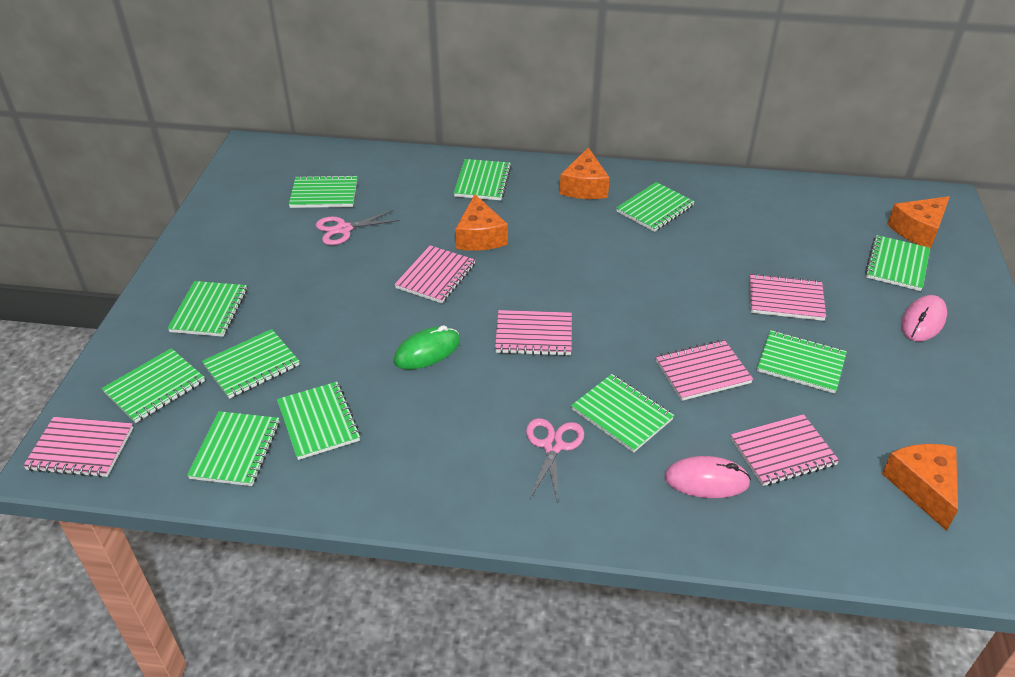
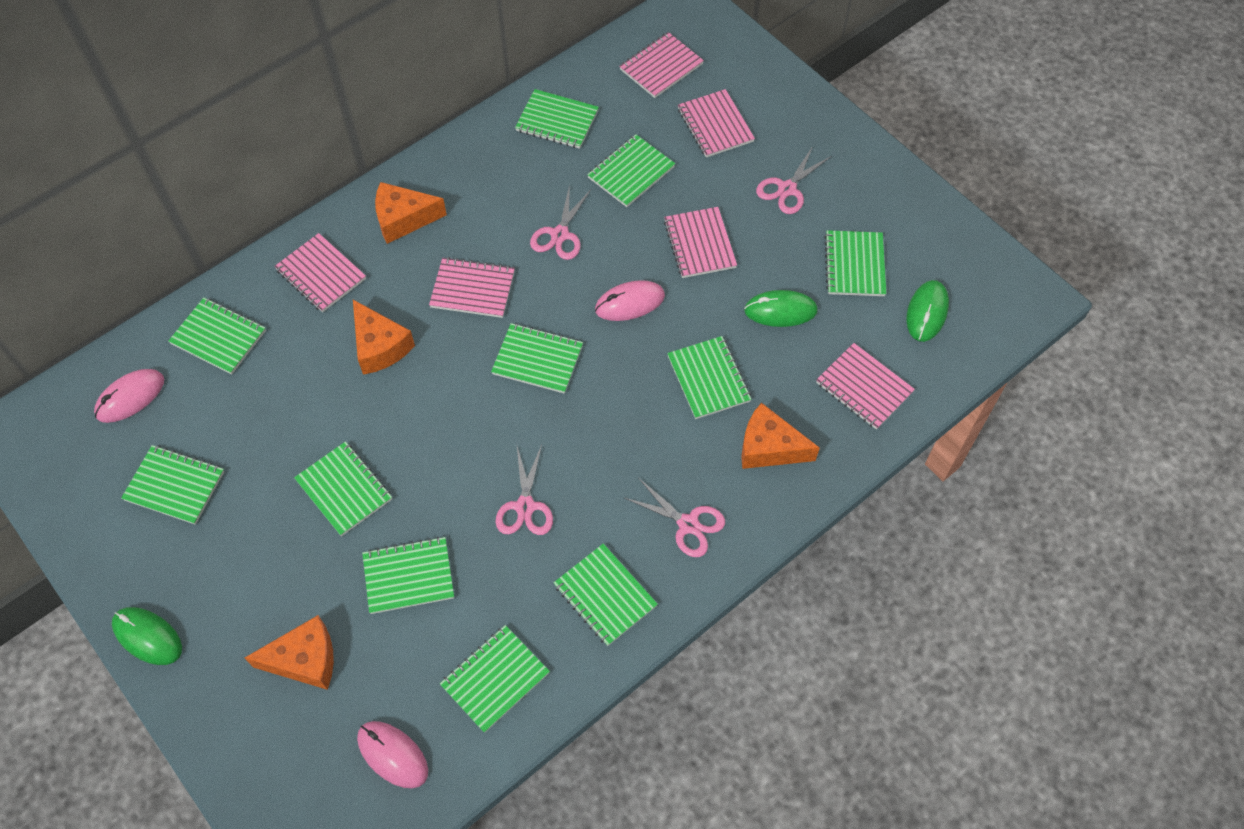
green mouse: 1 -> 3
pink mouse: 2 -> 3
pink scissors: 2 -> 4

